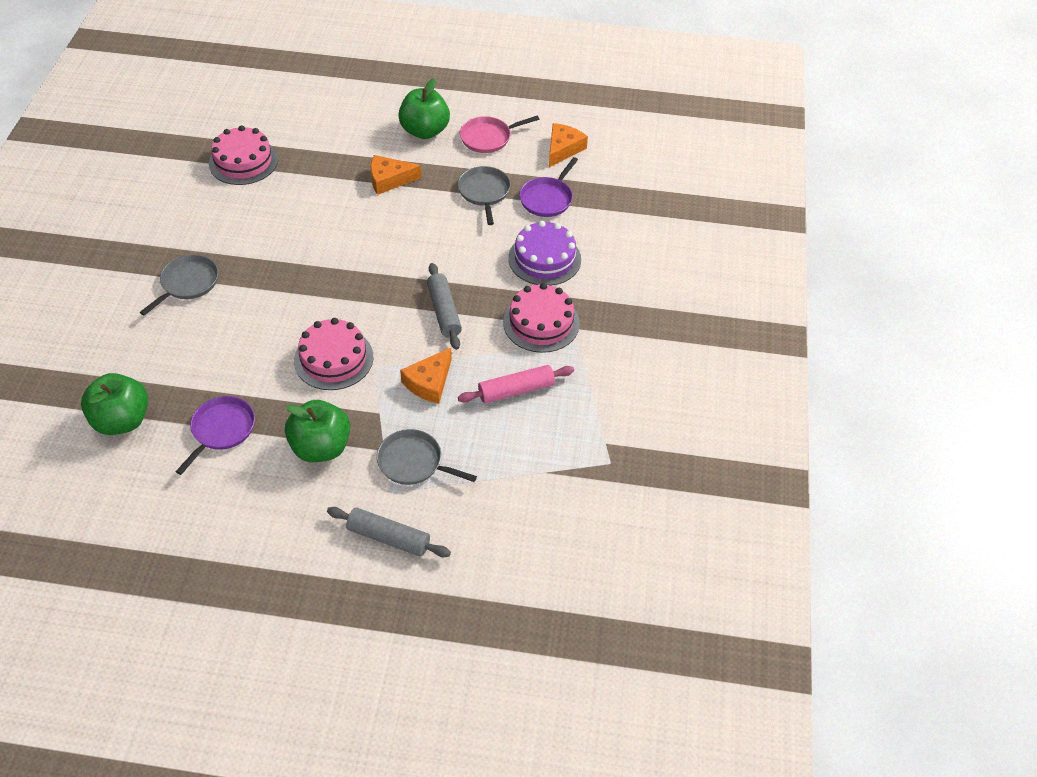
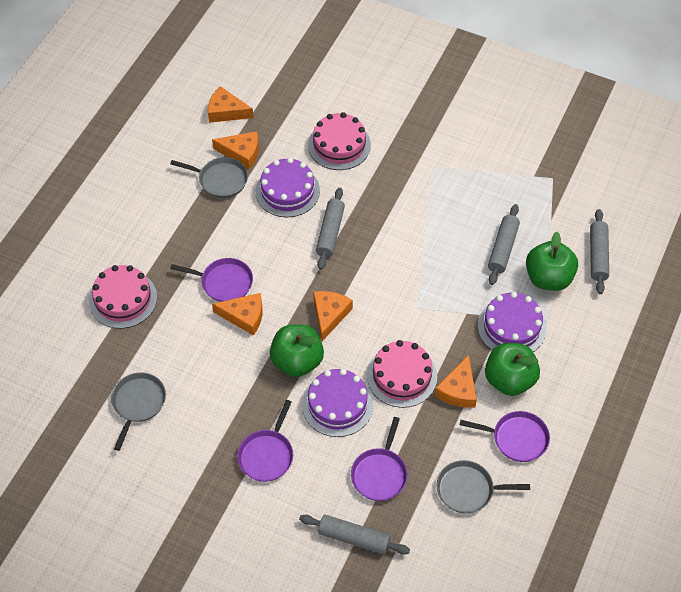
grey rolling pin: 2 -> 4
orange cheese: 3 -> 5
pink pan: 1 -> 0
pink rolling pin: 1 -> 0
purple cake: 1 -> 3
purple pan: 2 -> 4

